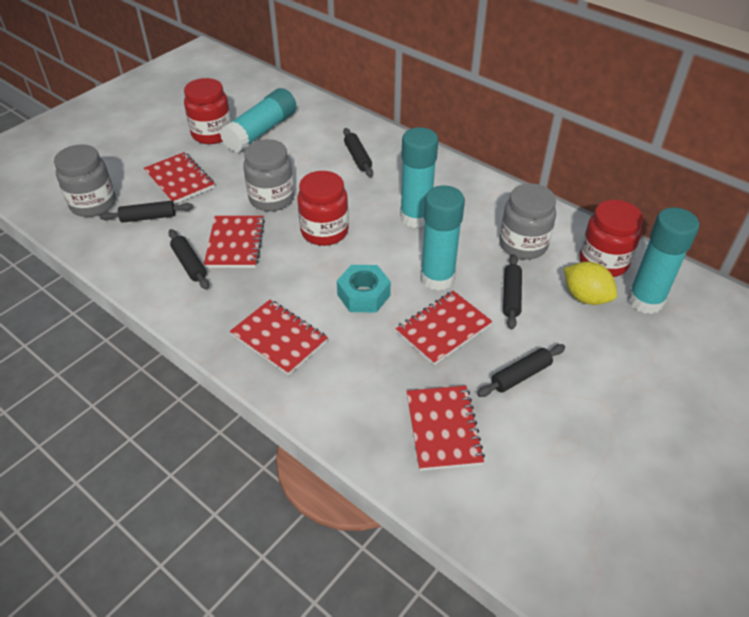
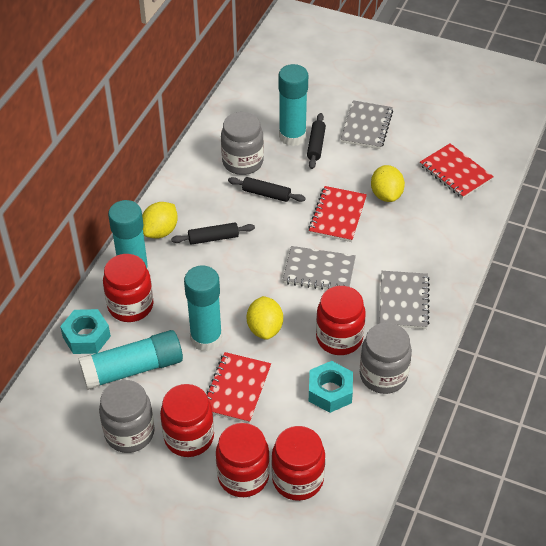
black rolling pin: 5 -> 3
grey notebook: 0 -> 3
red jar: 3 -> 5
red notebook: 5 -> 3
turquoise nut: 1 -> 2
yellow lemon: 1 -> 3

